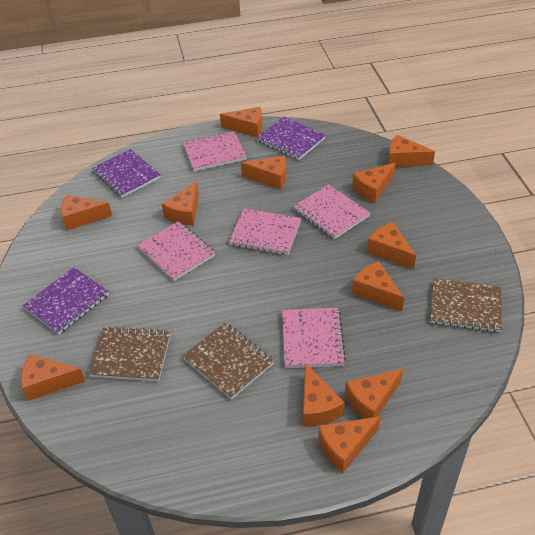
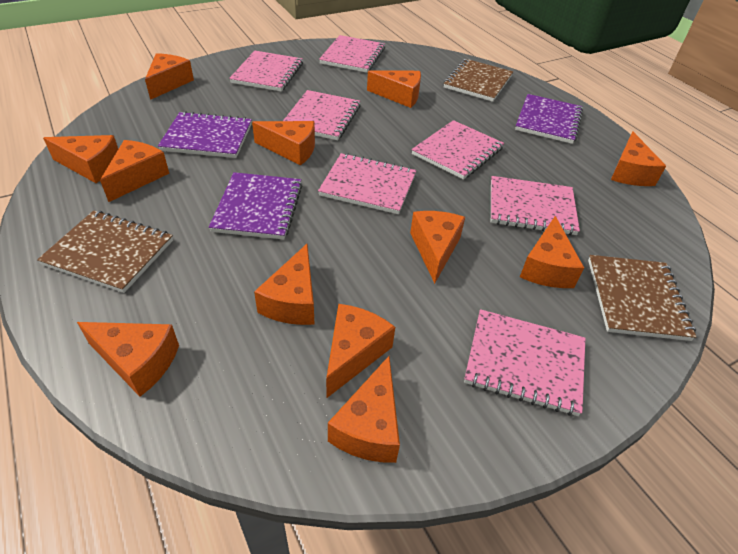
pink notebook: 5 -> 7

